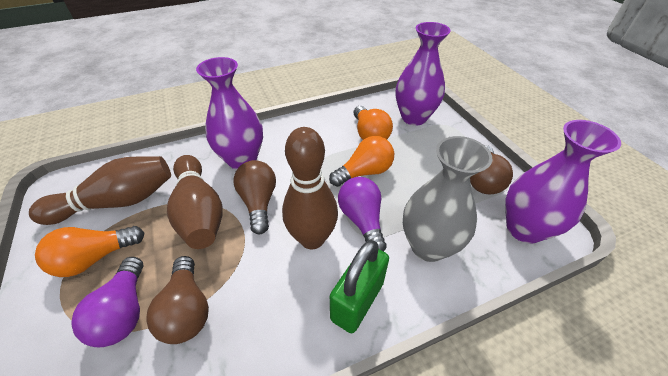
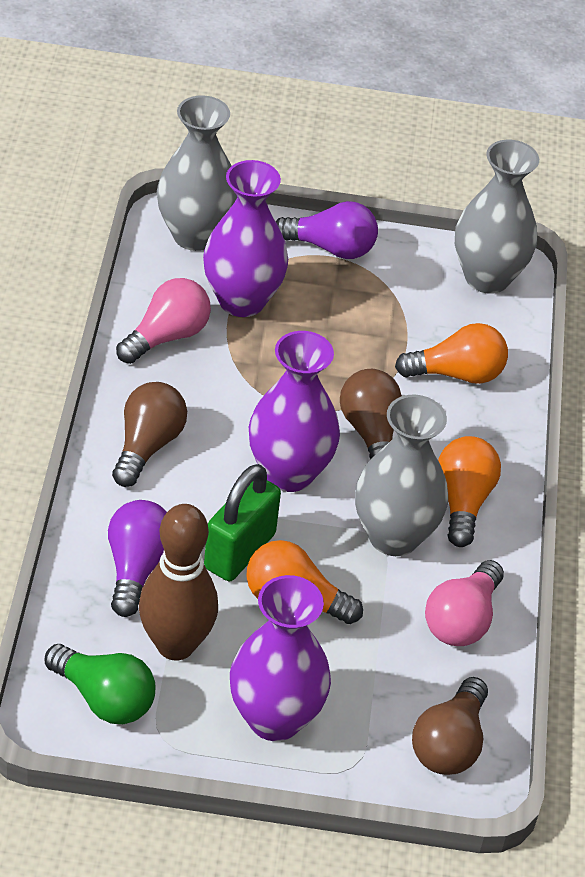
brown bowling pin: 3 -> 1
green light bulb: 0 -> 1
grey vase: 1 -> 3
pink light bulb: 0 -> 2

